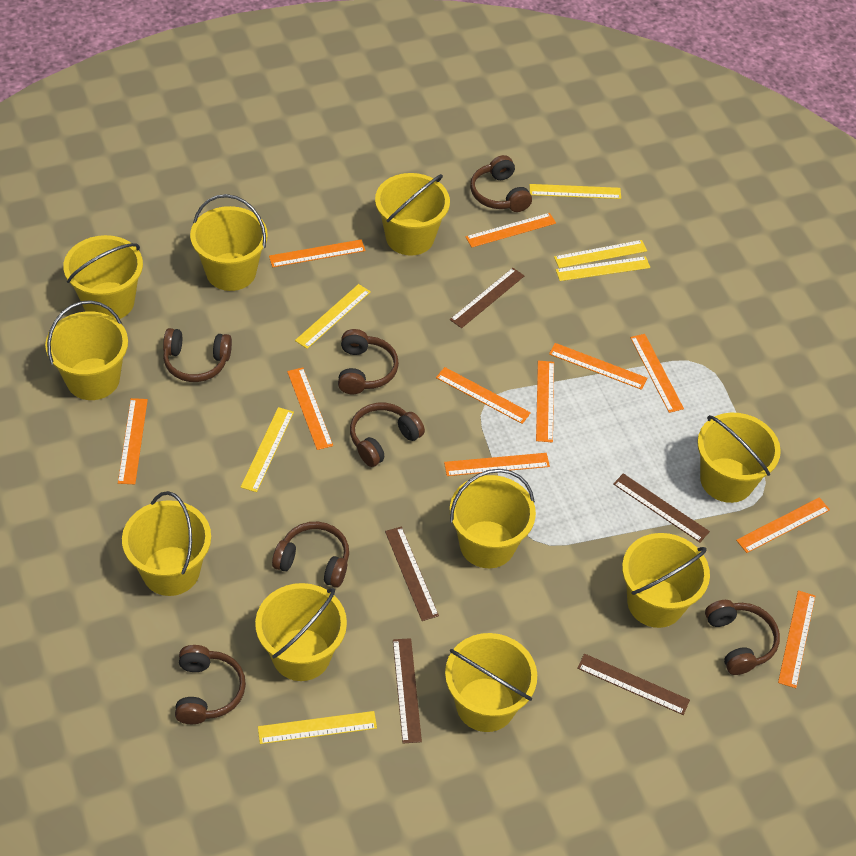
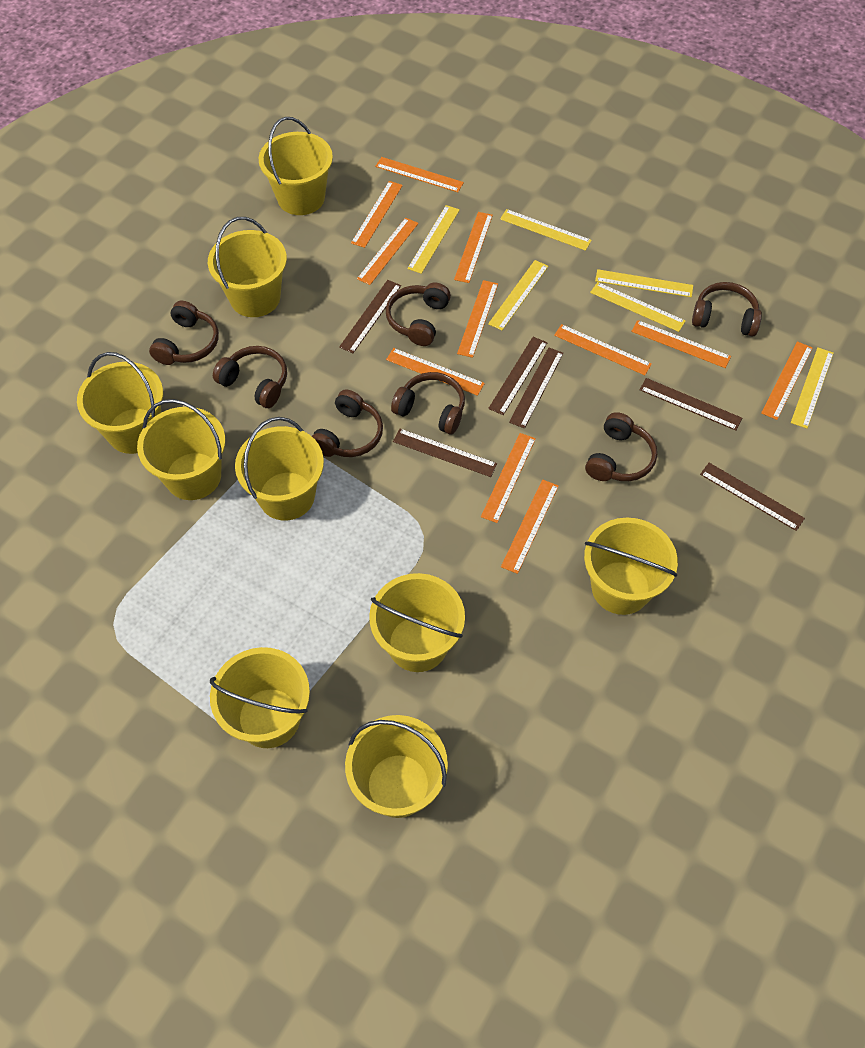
brown ruler: 5 -> 6
yellow bucket: 10 -> 9

